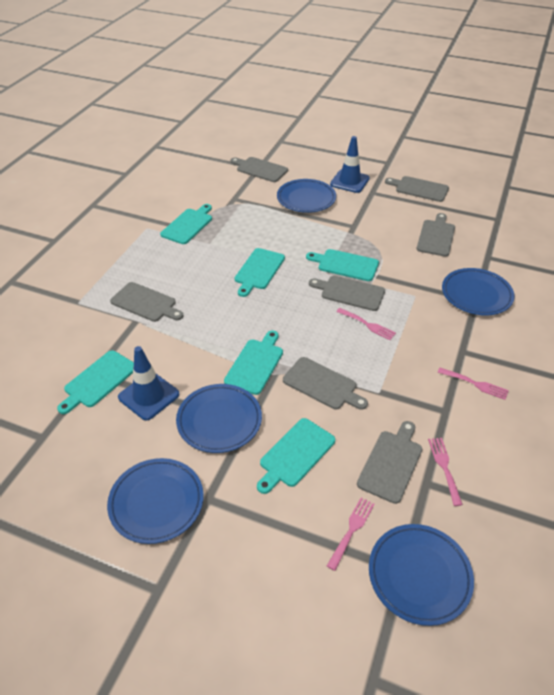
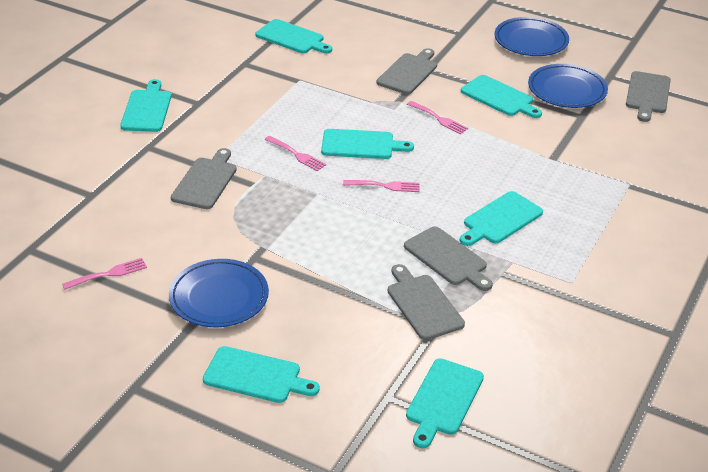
blue plate: 5 -> 3
blue traffic cone: 2 -> 0
grey cutting board: 7 -> 5
turquoise cutting board: 6 -> 7

